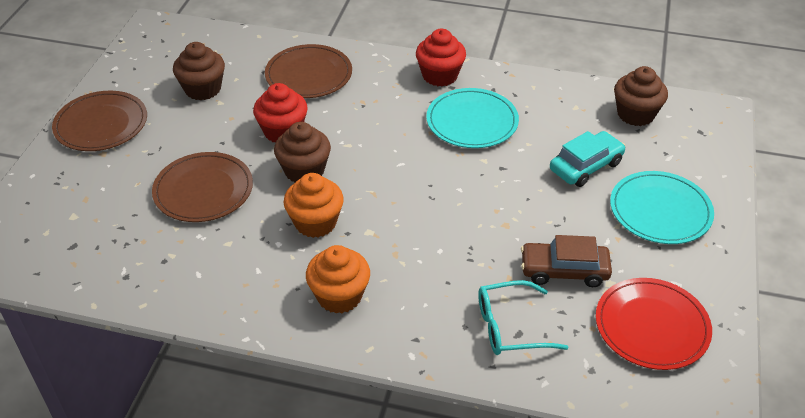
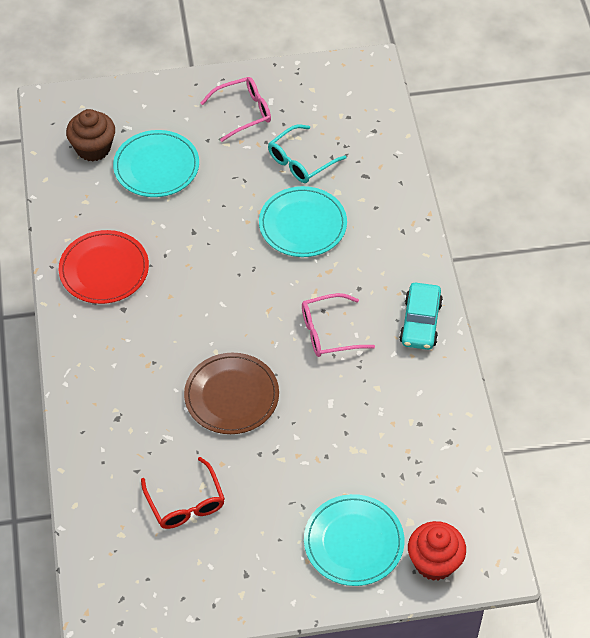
brown car: 1 -> 0
brown cupcake: 3 -> 1
brown plate: 3 -> 1
orange cupcake: 2 -> 0
pink glasses: 0 -> 2
red cupcake: 2 -> 1
red glasses: 0 -> 1
turquoise plate: 2 -> 3

